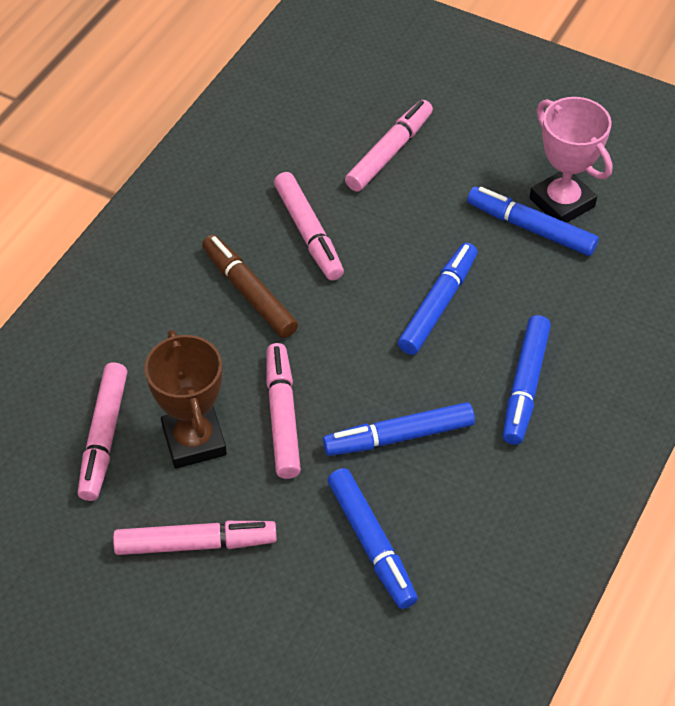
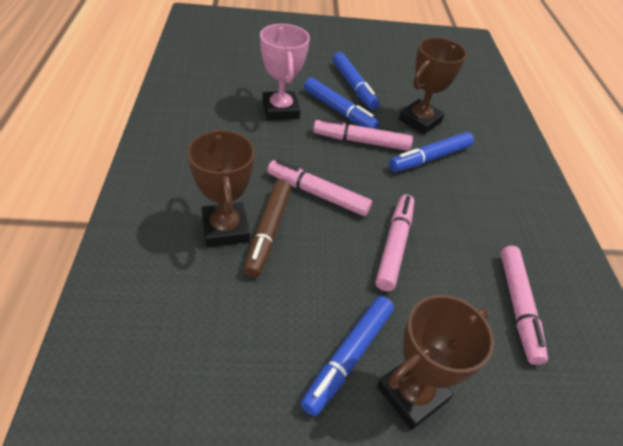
blue marker: 5 -> 4
brown trophy: 1 -> 3
pink marker: 5 -> 4

